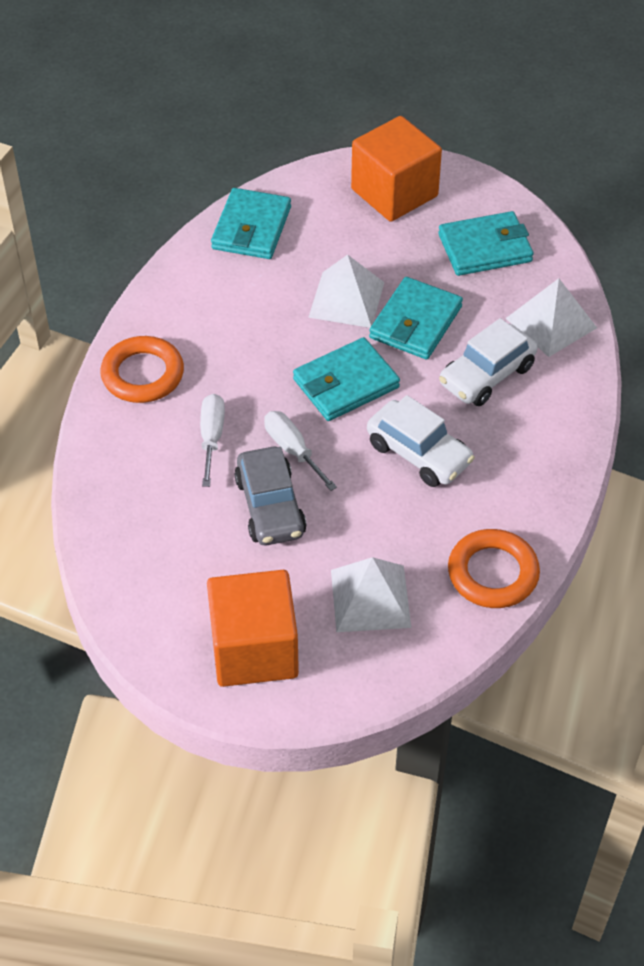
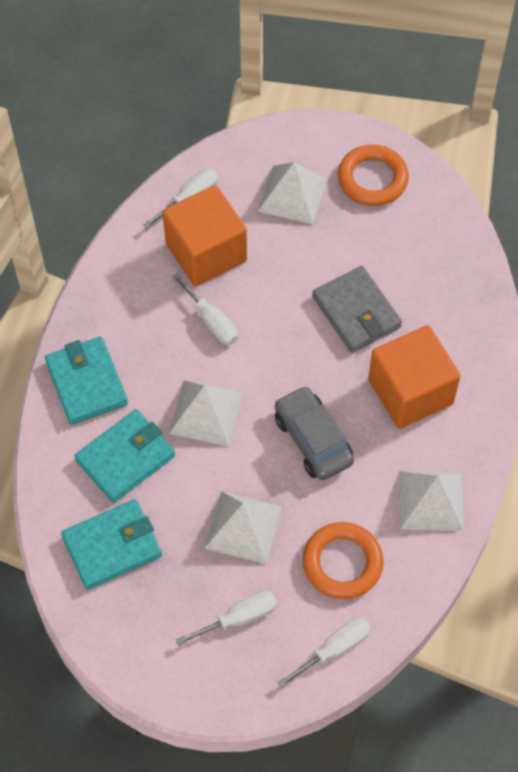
grey wallet: 0 -> 1
turquoise wallet: 4 -> 3
white car: 2 -> 0
white pyramid: 3 -> 4
white screwdriver: 2 -> 4

